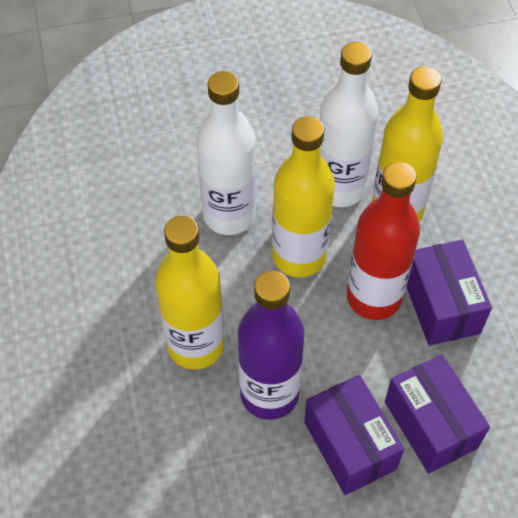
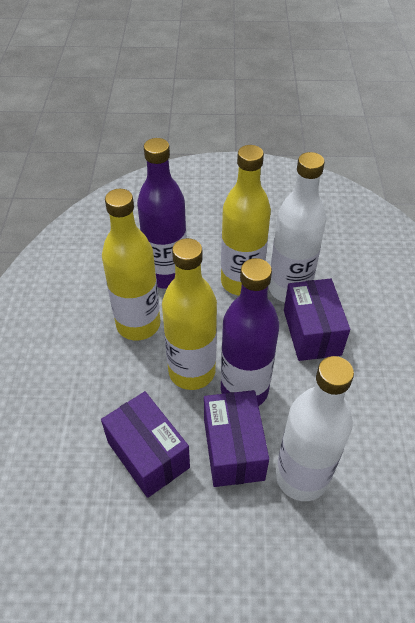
purple bottle: 1 -> 2
red bottle: 1 -> 0

